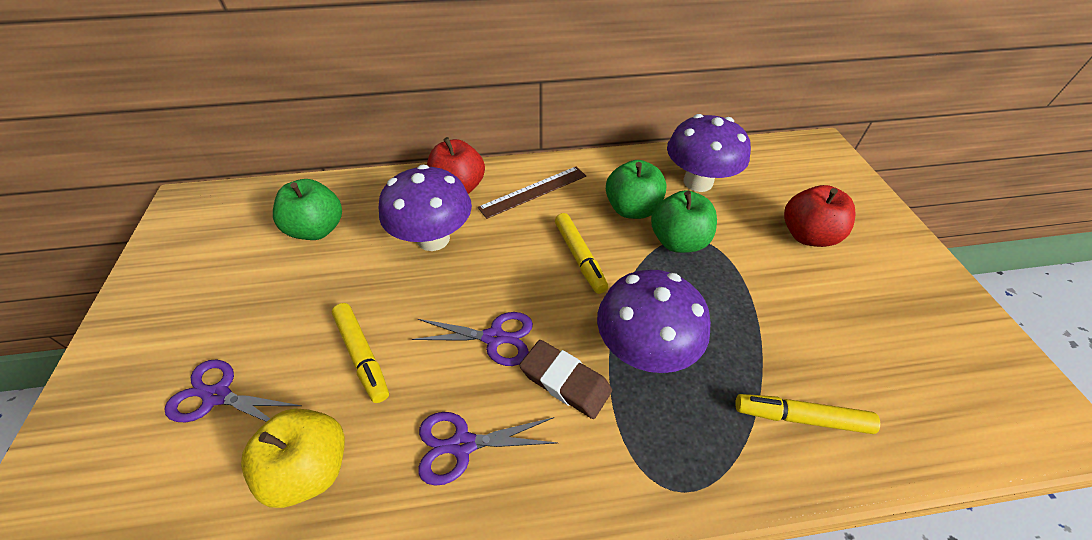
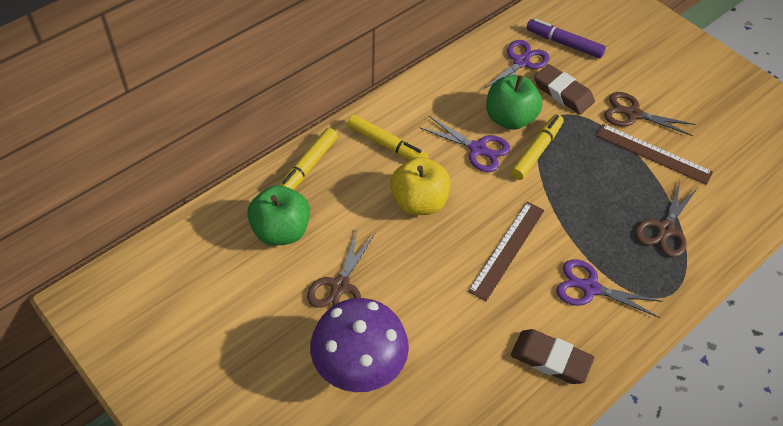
brown eraser: 1 -> 2
brown ruler: 1 -> 2
brown scissors: 0 -> 3
green apple: 3 -> 2
purple marker: 0 -> 1
purple mushroom: 3 -> 1
red apple: 2 -> 0

